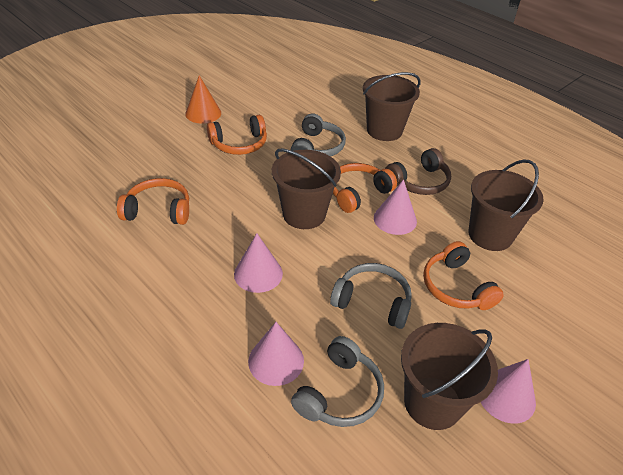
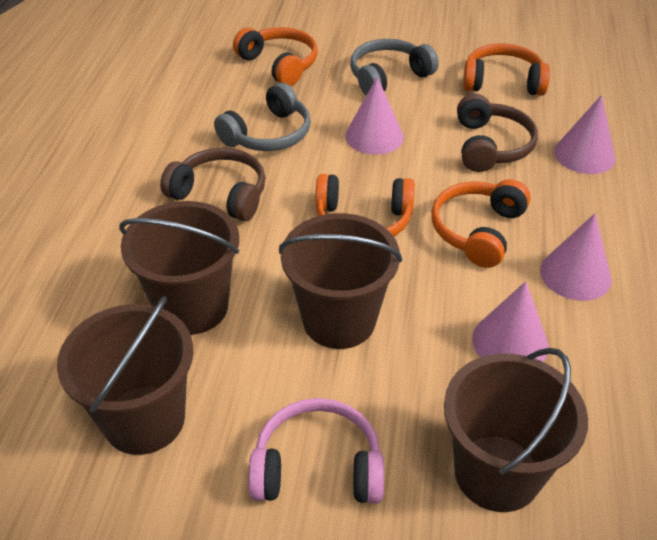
brown headphones: 1 -> 2
grey headphones: 3 -> 2
orange cone: 1 -> 0
pink headphones: 0 -> 1

